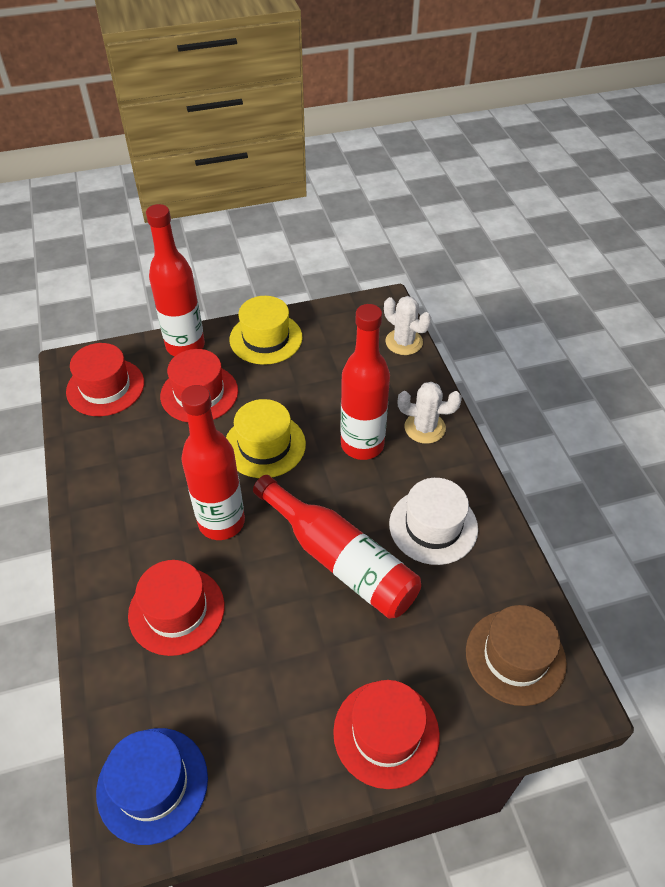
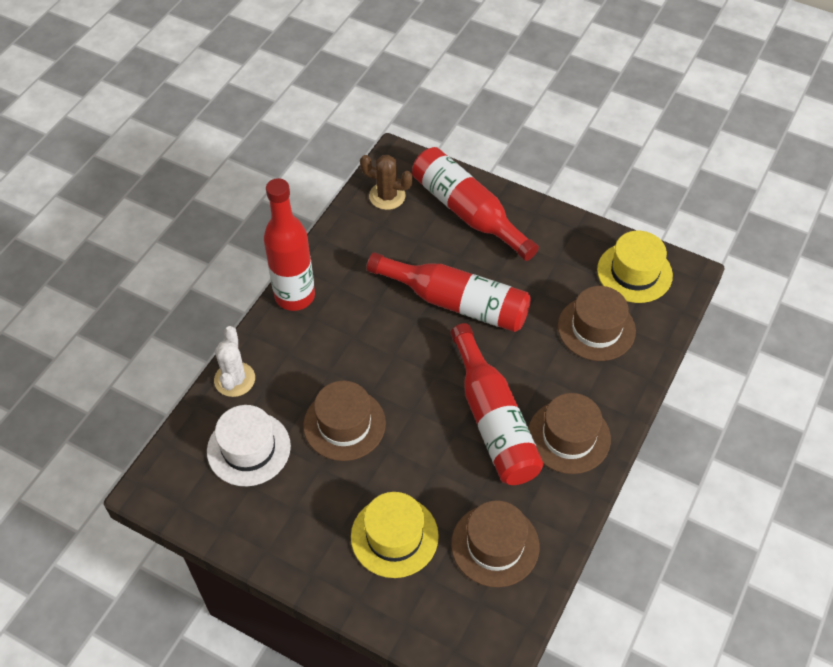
blue hat: 1 -> 0
brown cactus: 0 -> 1
brown hat: 1 -> 4
red hat: 4 -> 0
white cactus: 2 -> 1

